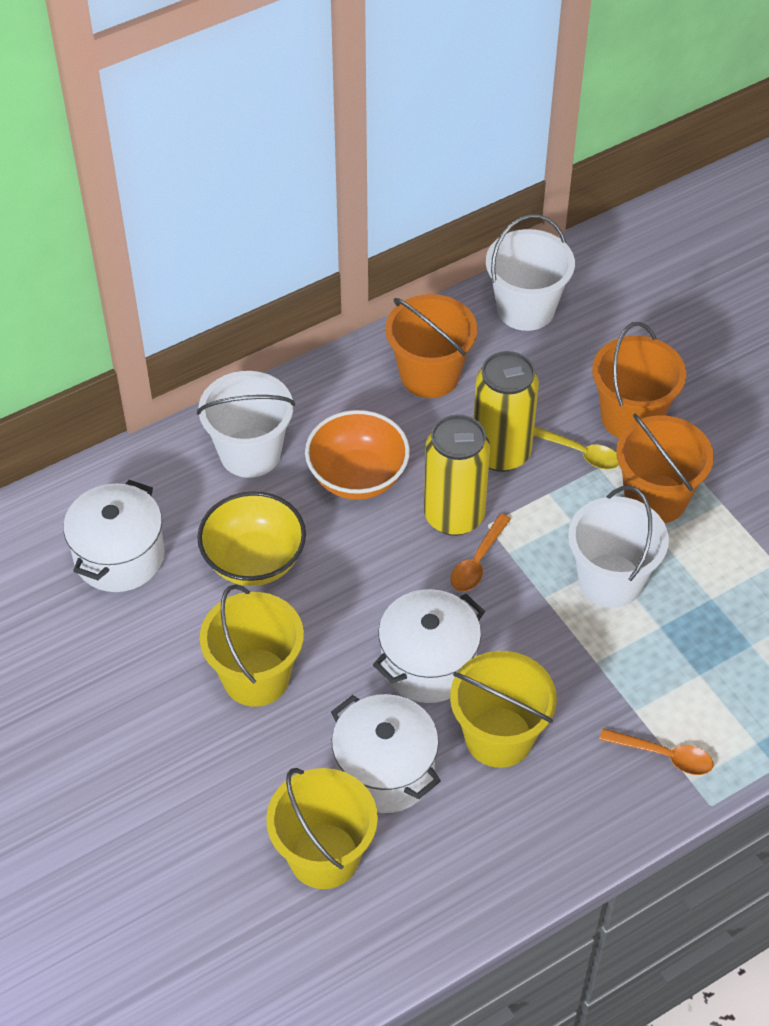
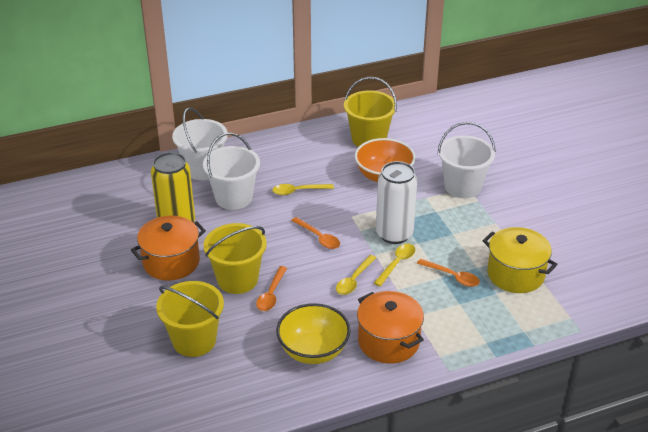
orange bucket: 3 -> 0
orange pot: 0 -> 2
orange spoon: 2 -> 3
white can: 0 -> 1
white pot: 3 -> 0
yellow can: 2 -> 1
yellow pot: 0 -> 1
yellow spoon: 1 -> 3

